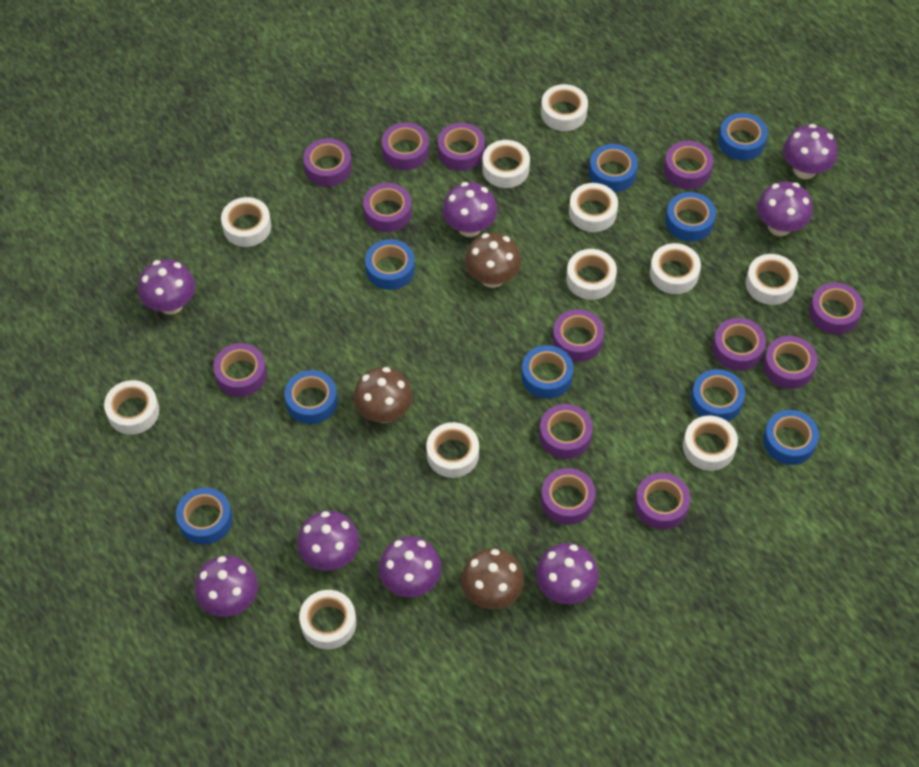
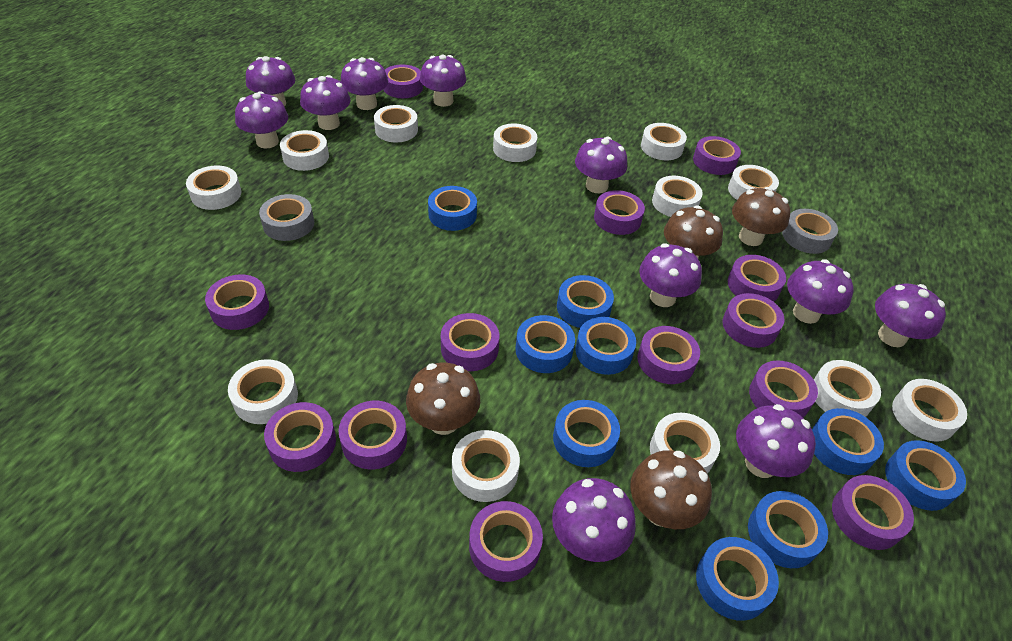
brown mushroom: 3 -> 4
grey tape: 0 -> 2
purple mushroom: 8 -> 11
white tape: 11 -> 12

